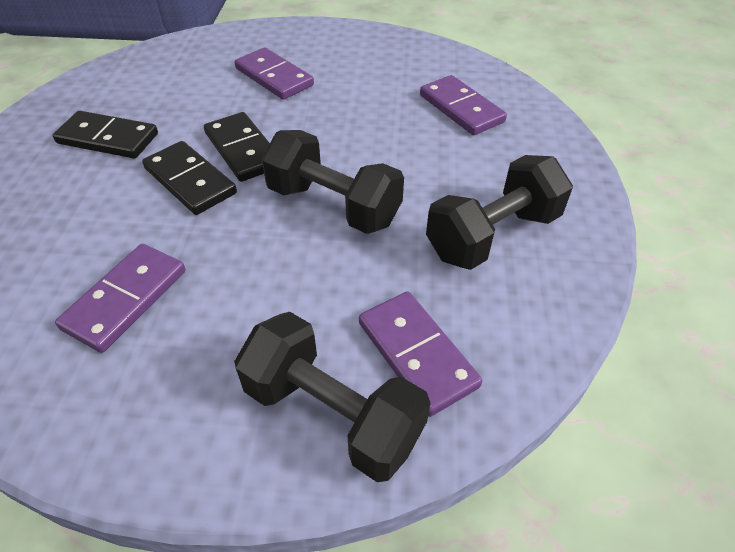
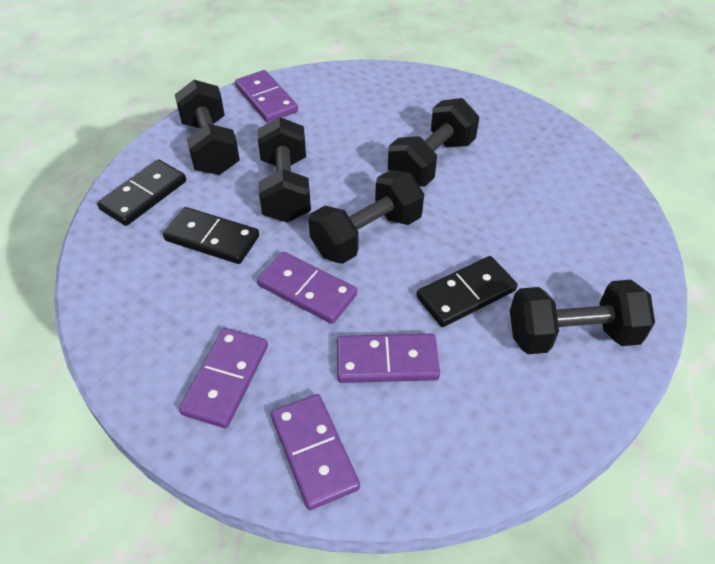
black dumbbell: 3 -> 5
purple domino: 4 -> 5

